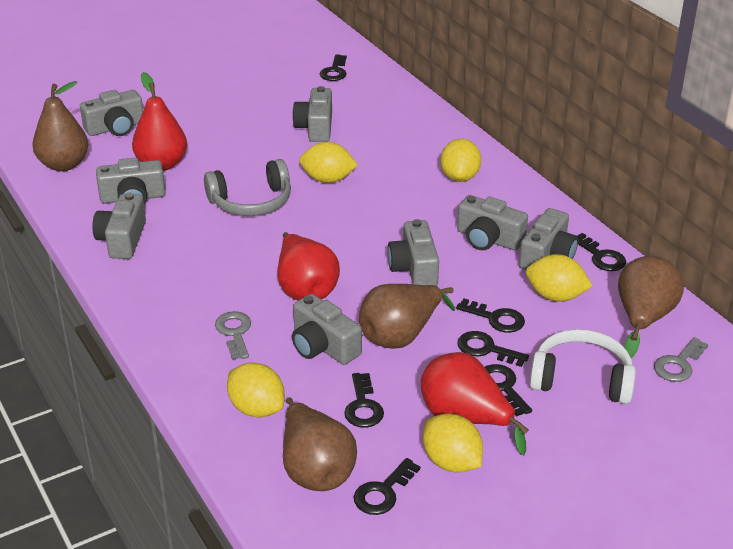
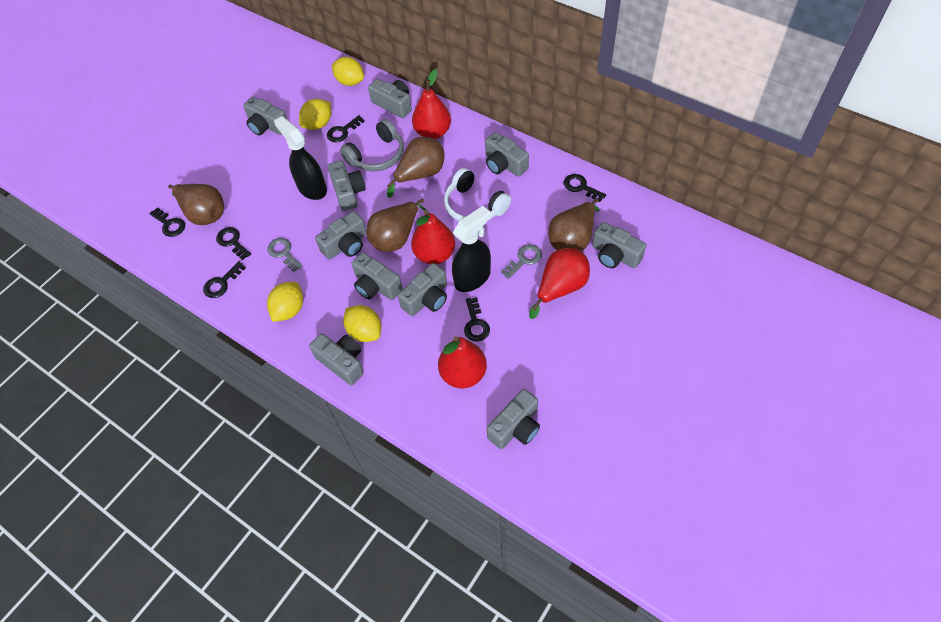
black key: 7 -> 6
black spray bottle: 0 -> 2
grey camera: 8 -> 10
red pear: 3 -> 4
yellow lemon: 5 -> 4

